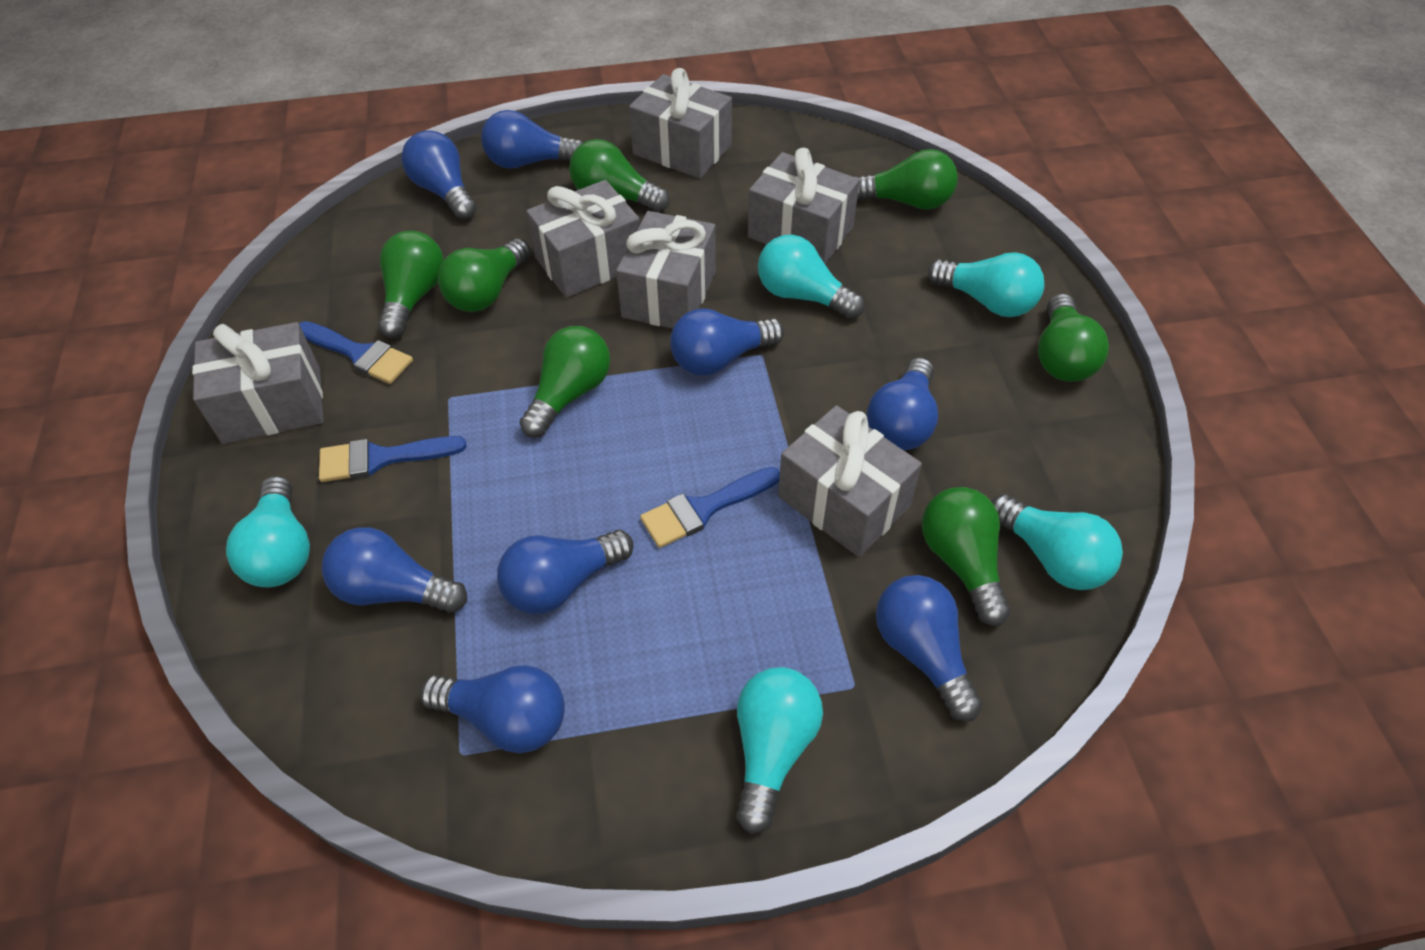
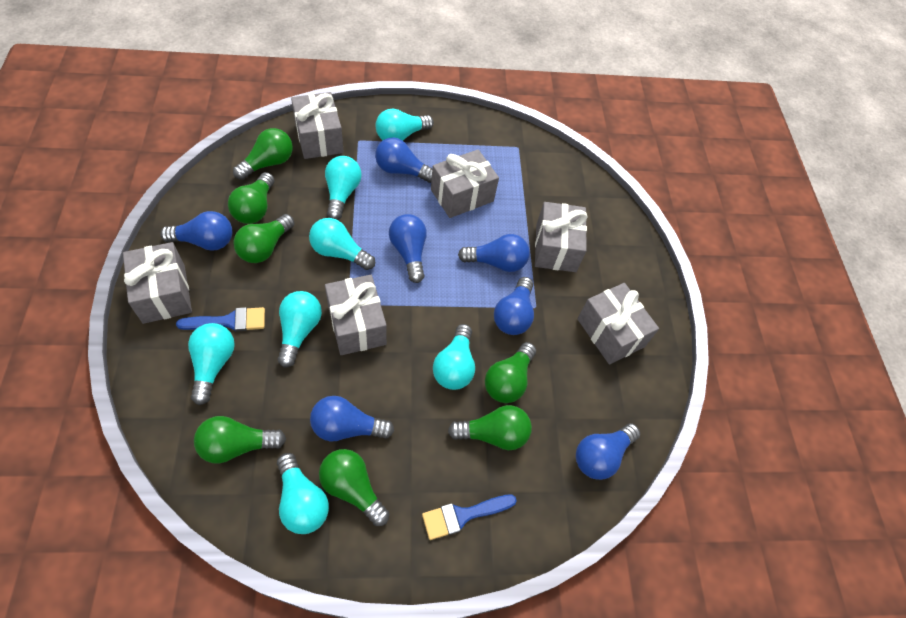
blue brush: 3 -> 2
blue light bulb: 8 -> 7
turquoise light bulb: 5 -> 7

